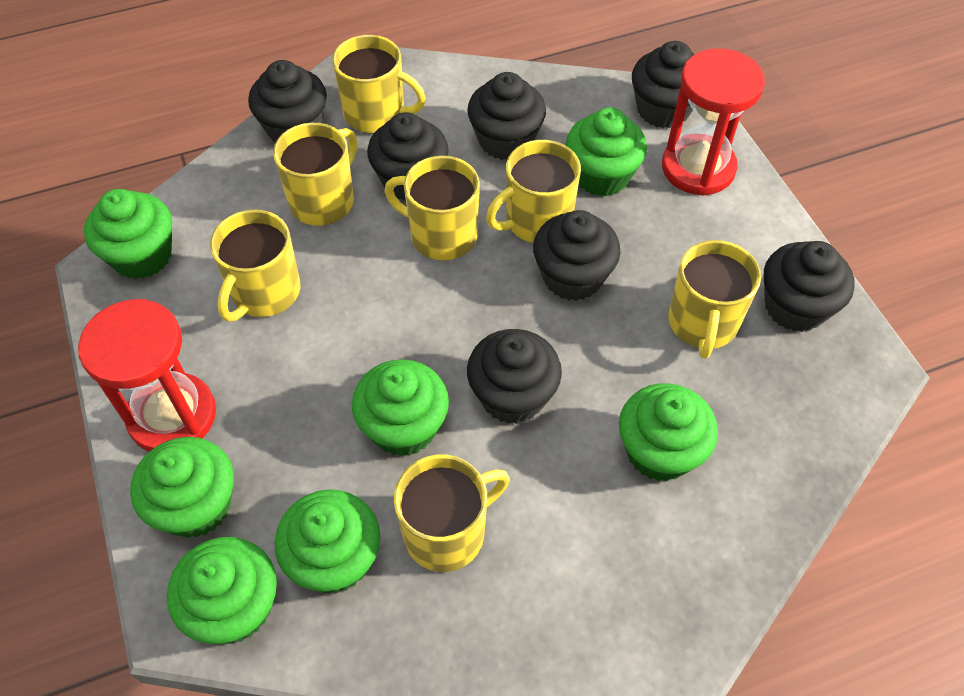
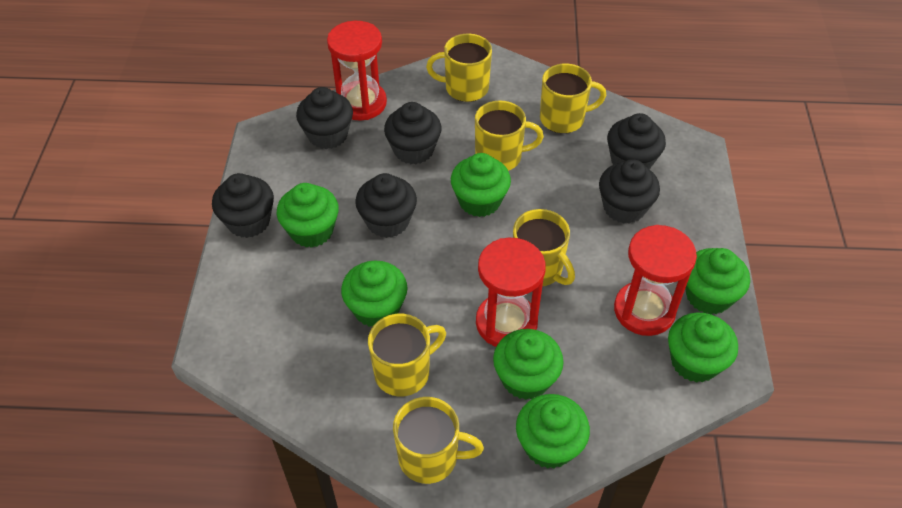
black cupcake: 7 -> 6
red hourglass: 2 -> 3
yellow mug: 7 -> 6

